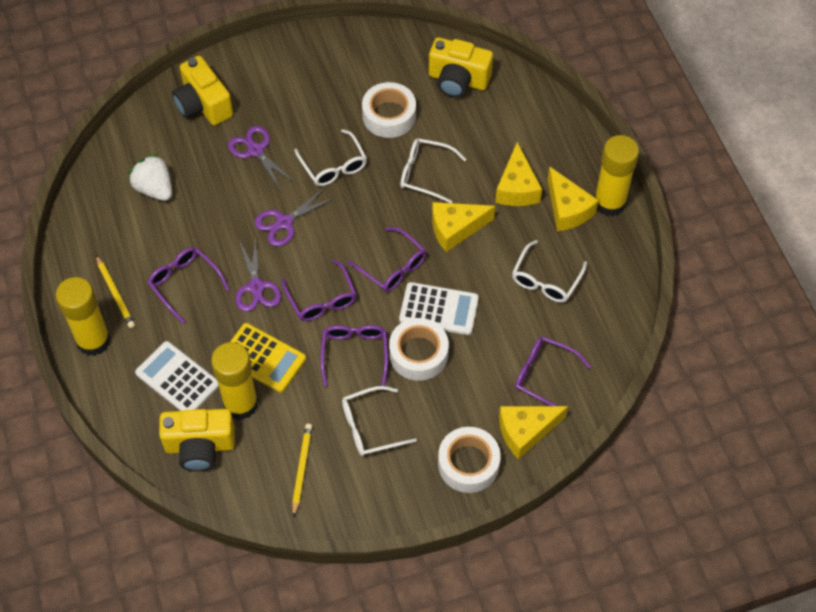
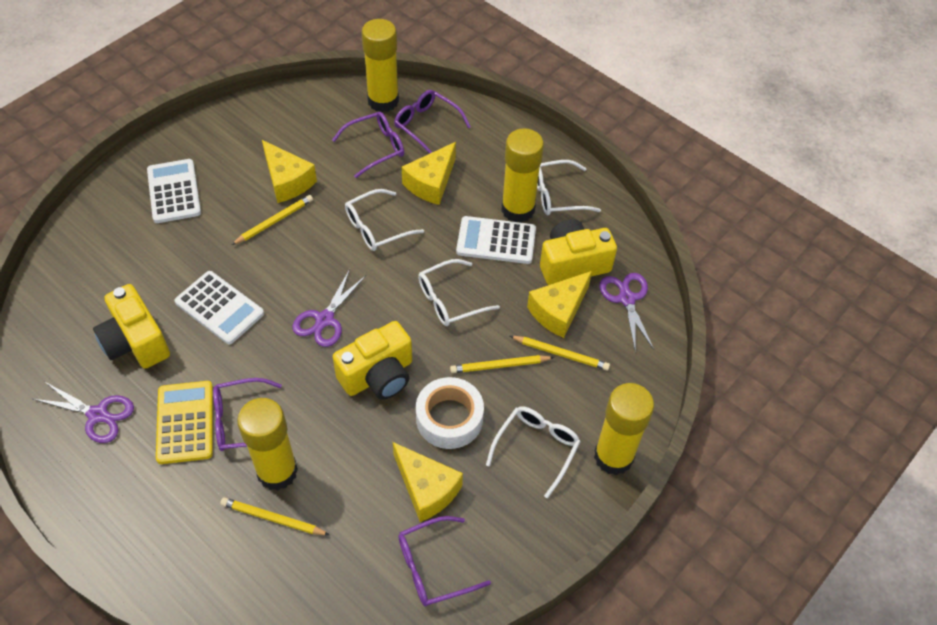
purple glasses: 5 -> 4
white calculator: 2 -> 3
white strawberry: 1 -> 0
white tape: 3 -> 1
yellow glue stick: 3 -> 4
yellow pencil: 2 -> 4

